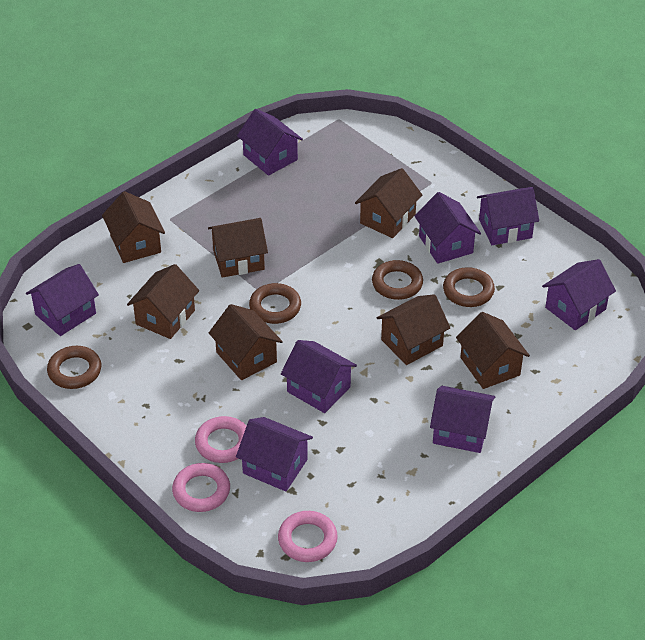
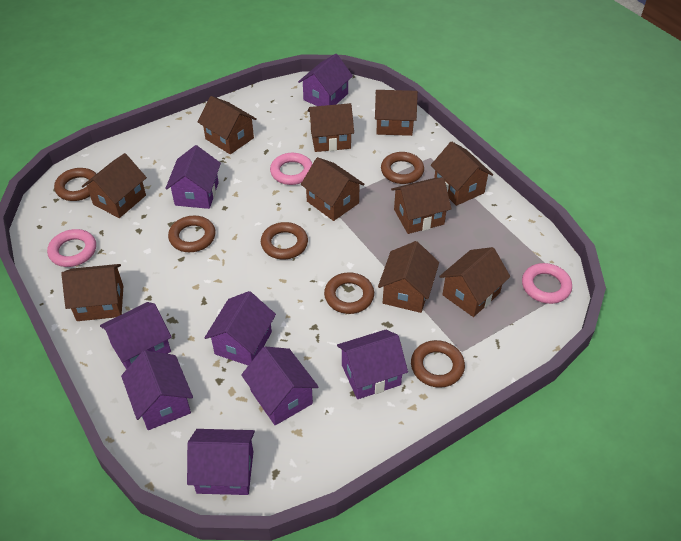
brown house: 7 -> 10
brown ring: 4 -> 6

